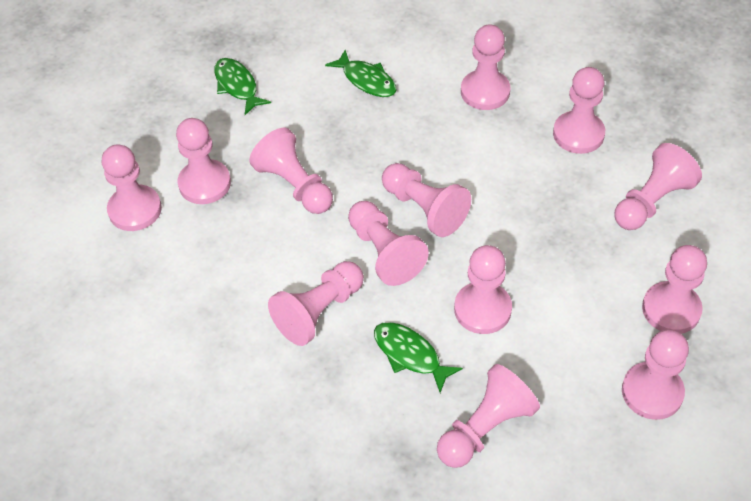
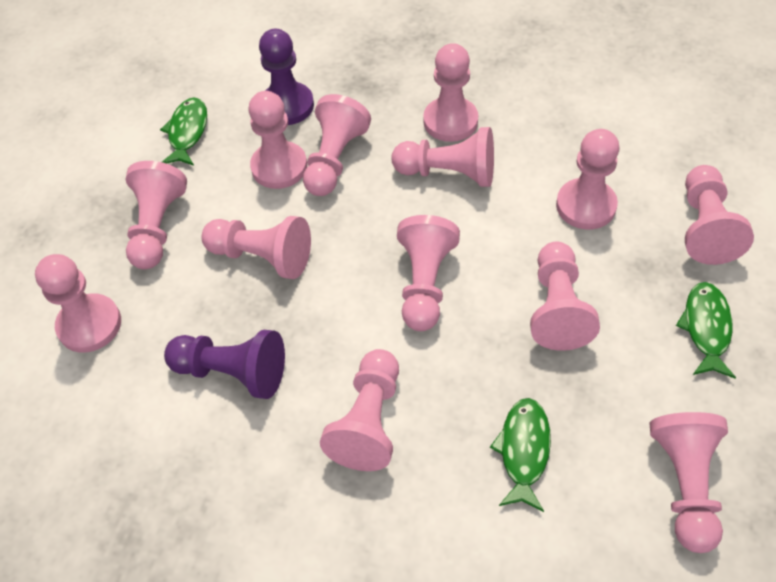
purple pawn: 0 -> 2

